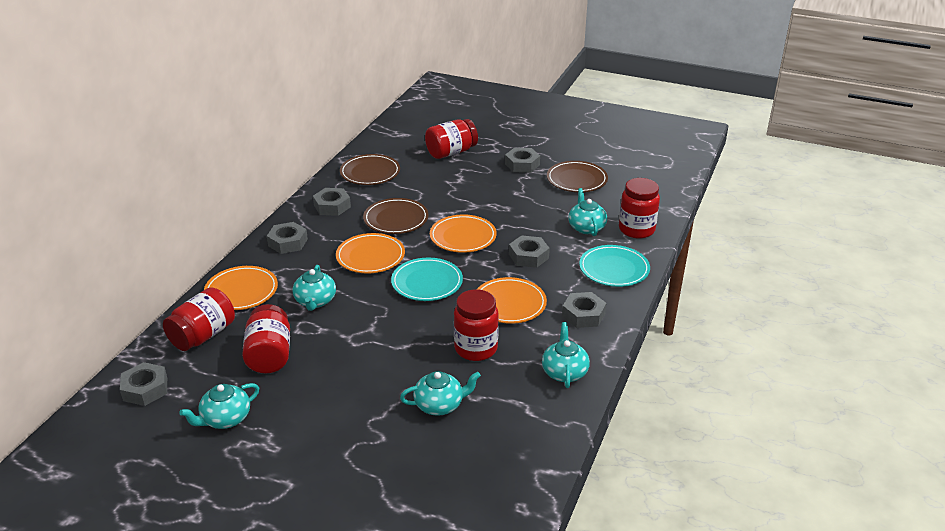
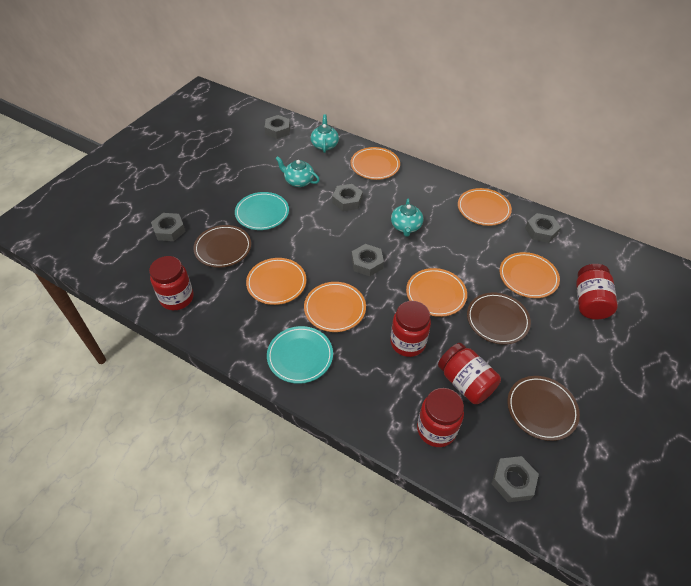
orange plate: 4 -> 6
turquoise teapot: 5 -> 3

